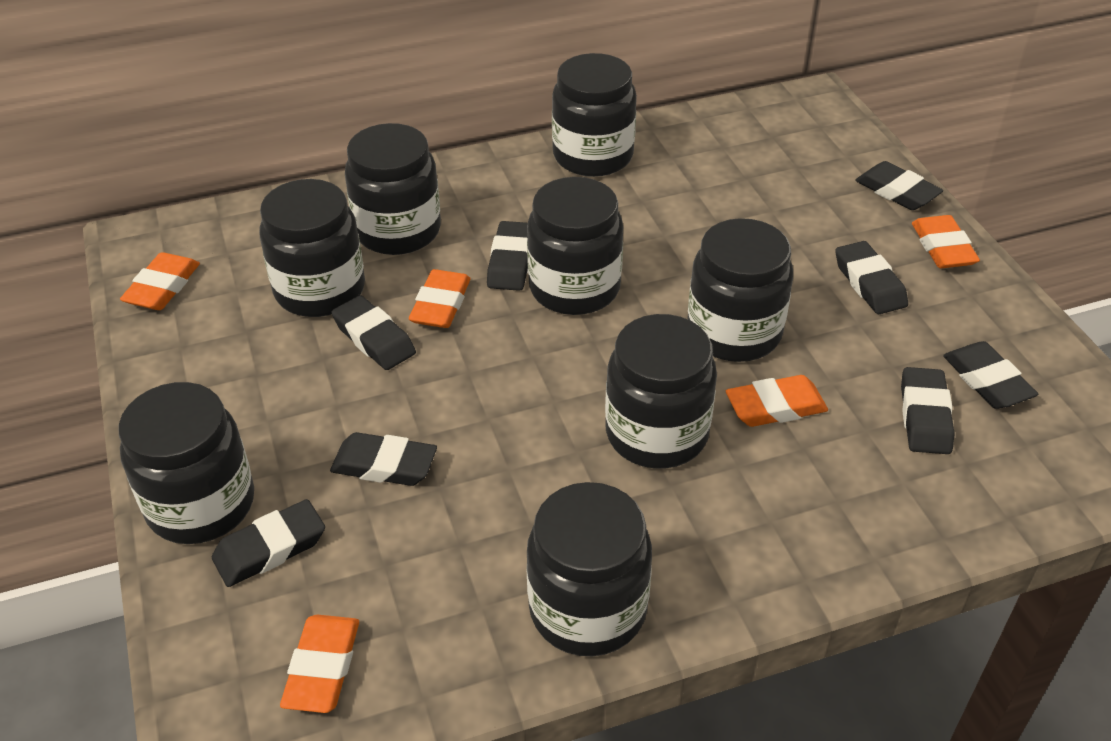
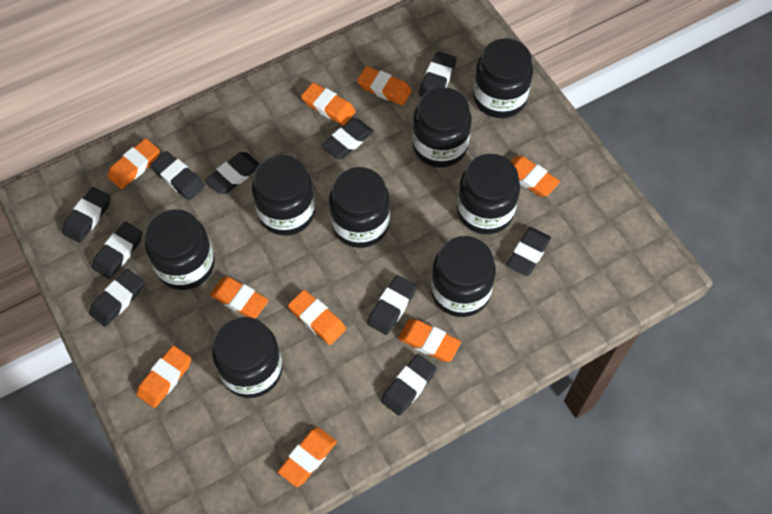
black eraser: 8 -> 10
orange eraser: 5 -> 9

